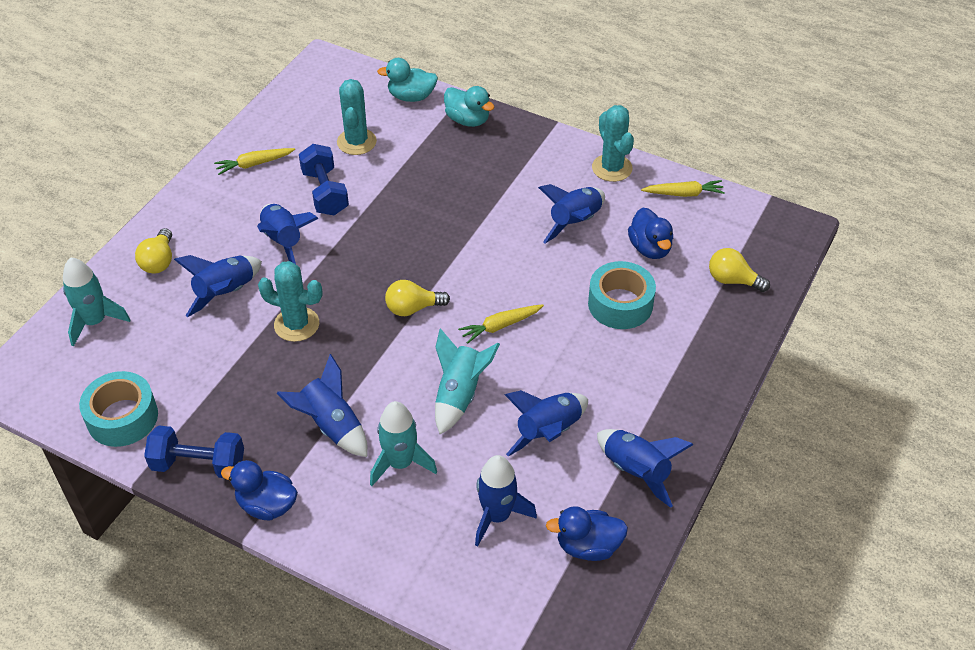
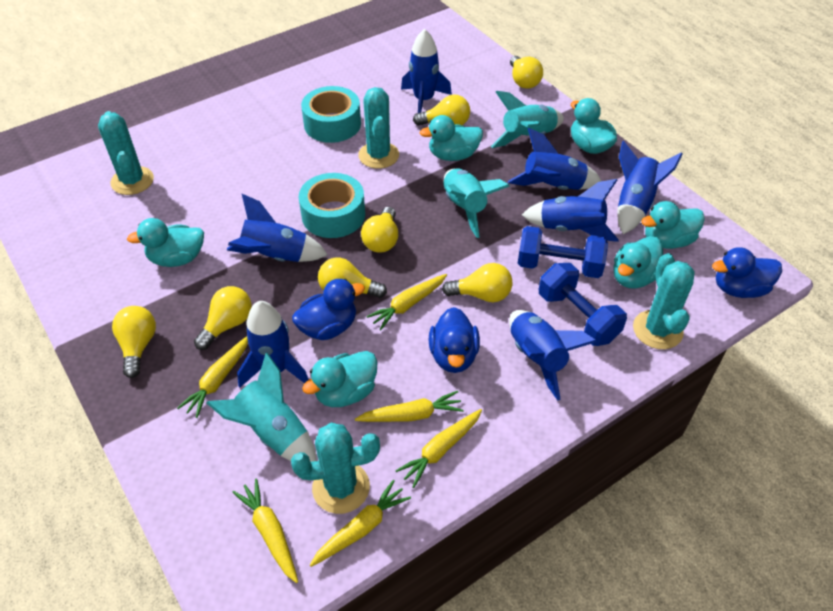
turquoise cactus: 3 -> 4
turquoise duck: 2 -> 6
yellow carrot: 3 -> 6
yellow light bulb: 3 -> 7

